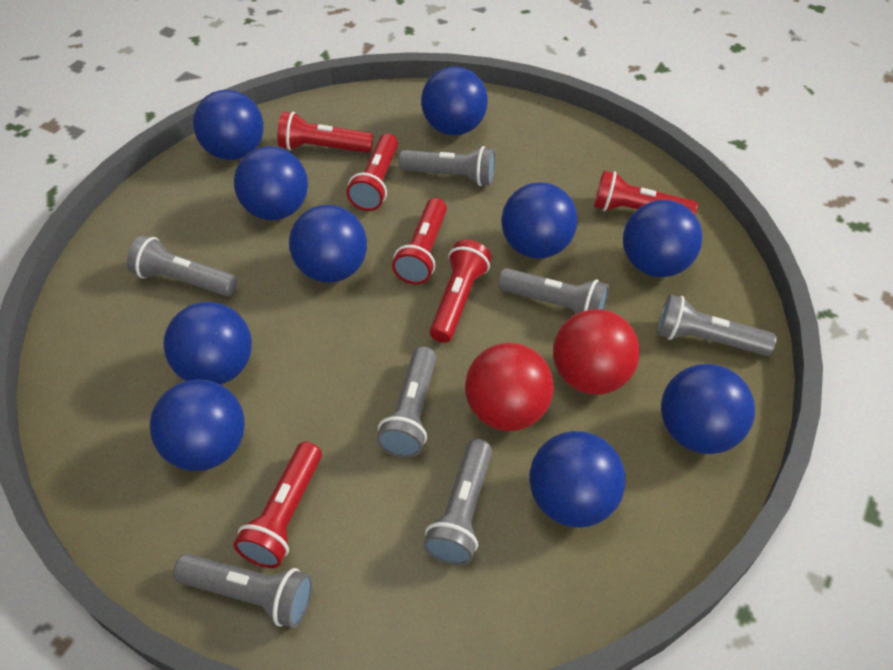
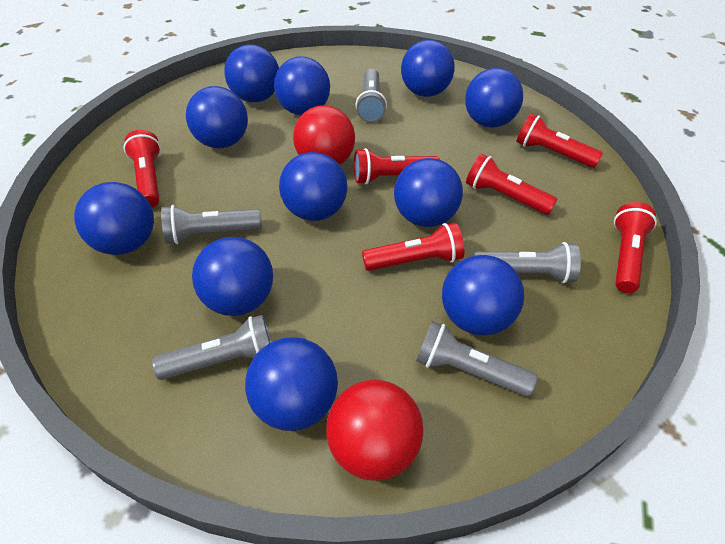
blue ball: 10 -> 11
grey flashlight: 7 -> 5

